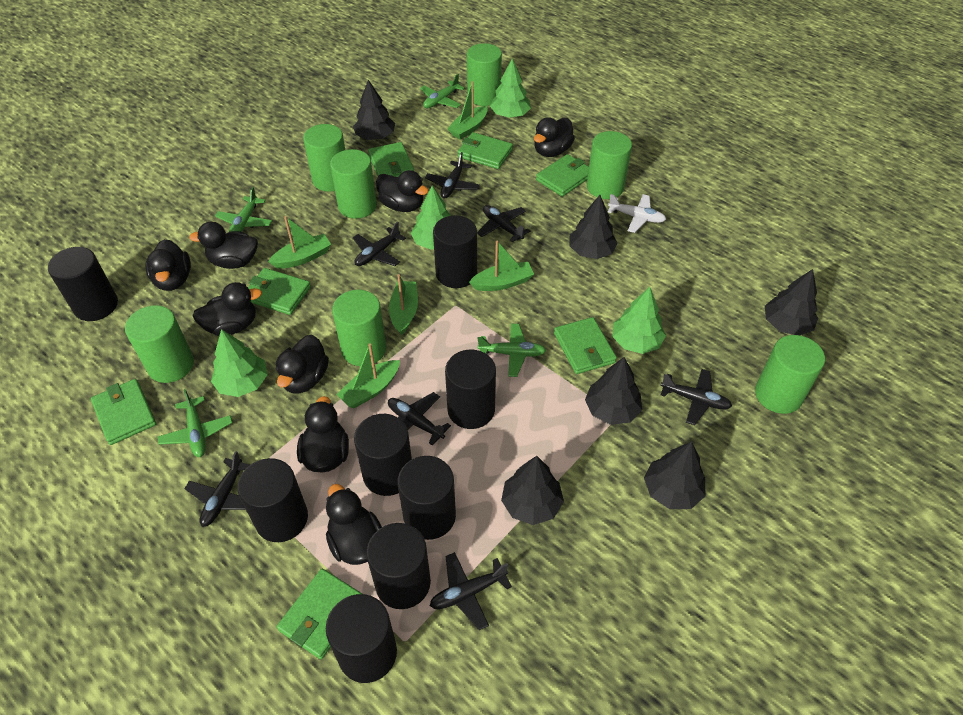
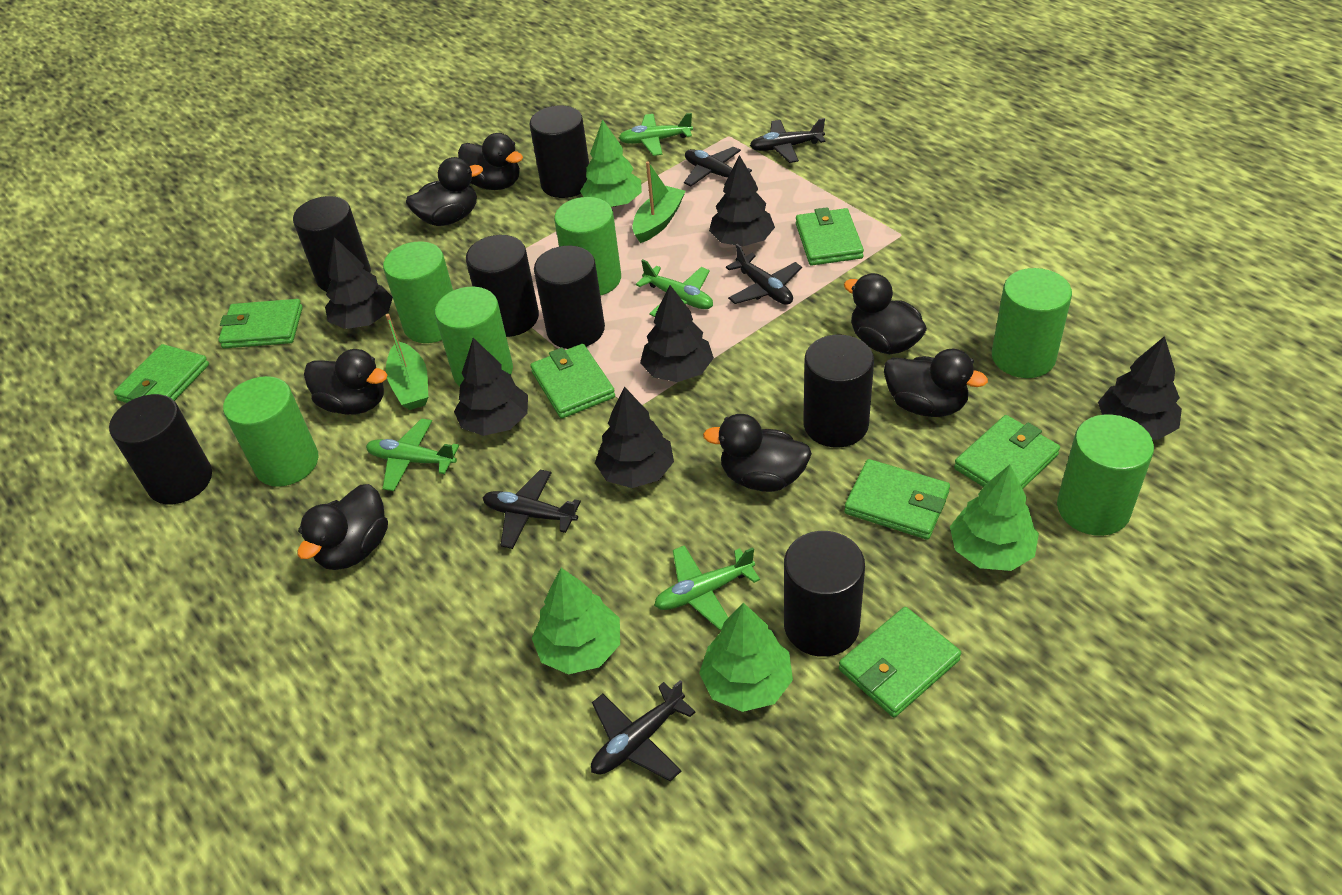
black cylinder: 8 -> 7
black duck: 8 -> 7
black plane: 7 -> 5
green boat: 5 -> 2
green cylinder: 7 -> 6
white plane: 1 -> 0

